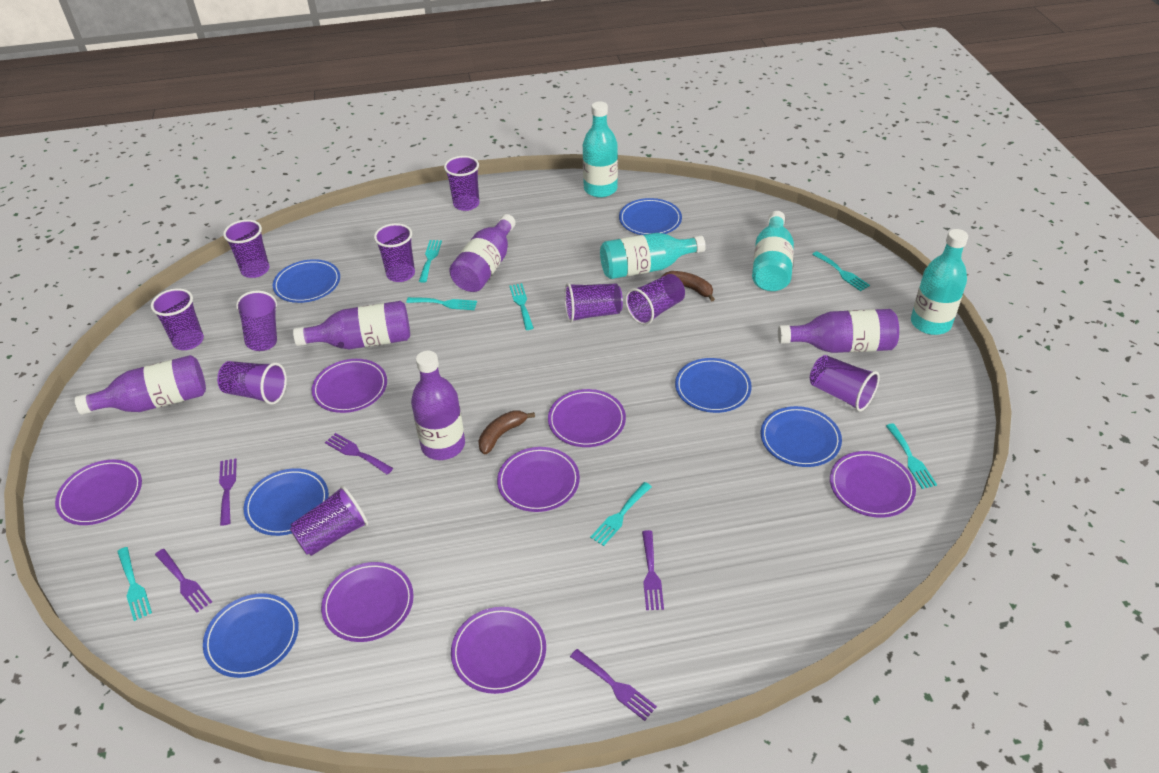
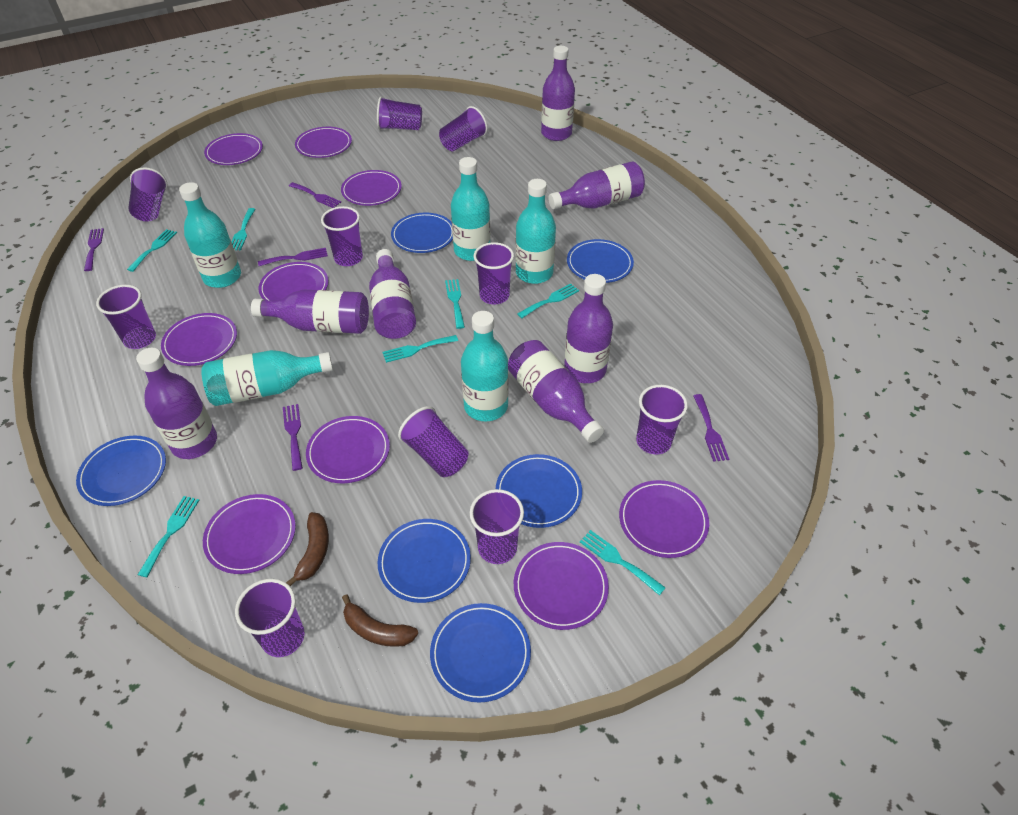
purple bottle: 5 -> 7
purple plate: 7 -> 9
turquoise bottle: 4 -> 5

